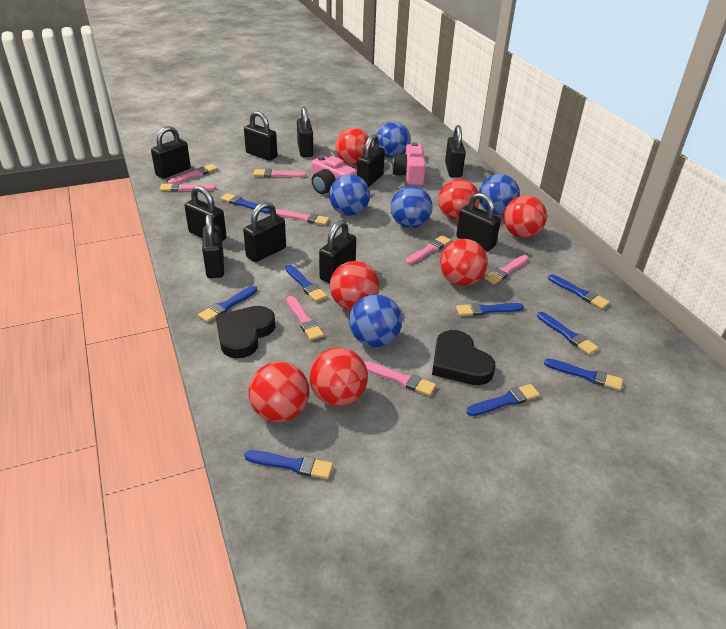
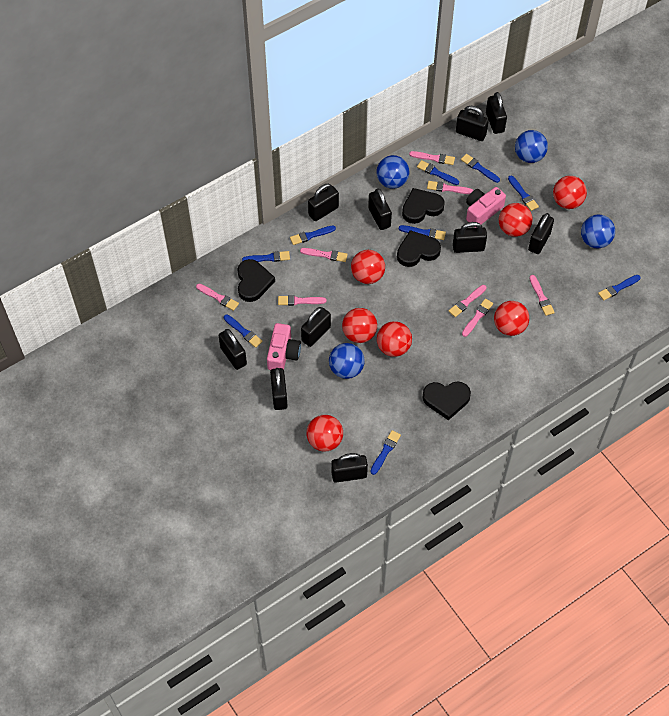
black heart: 2 -> 4
blue ball: 5 -> 4

